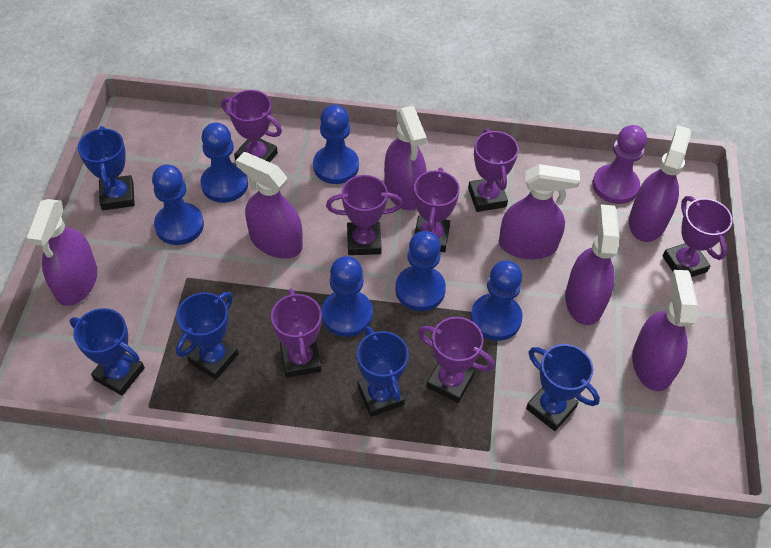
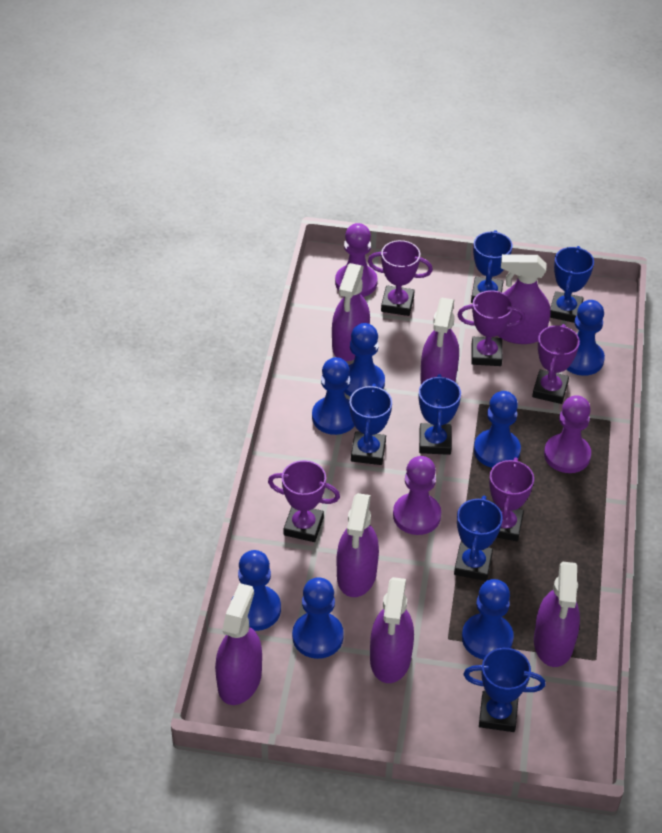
blue pawn: 6 -> 7
blue trophy: 5 -> 6
purple pawn: 1 -> 3
purple trophy: 7 -> 5

